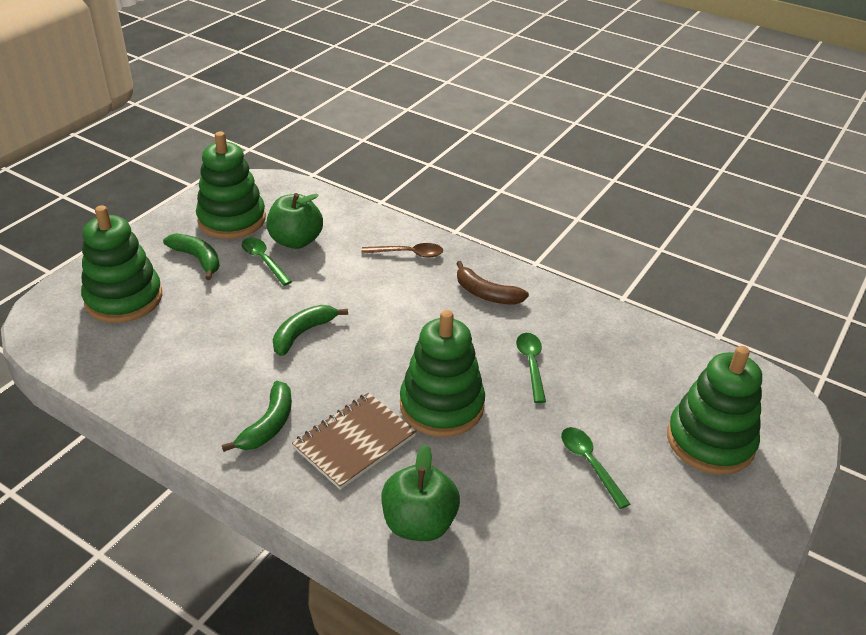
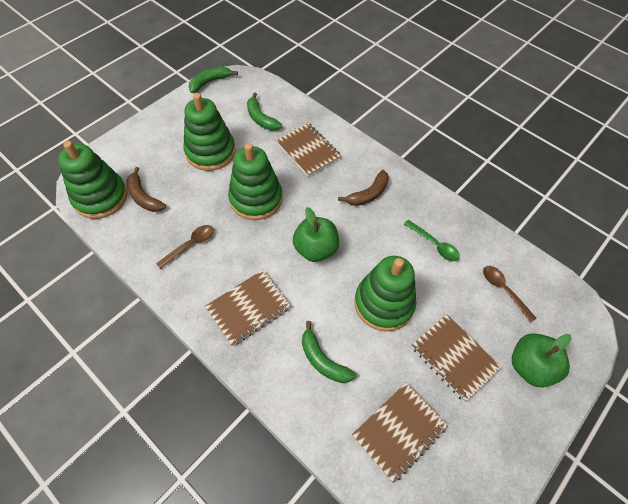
brown banana: 1 -> 2
brown notebook: 1 -> 4
brown spoon: 1 -> 2
green spoon: 3 -> 1

